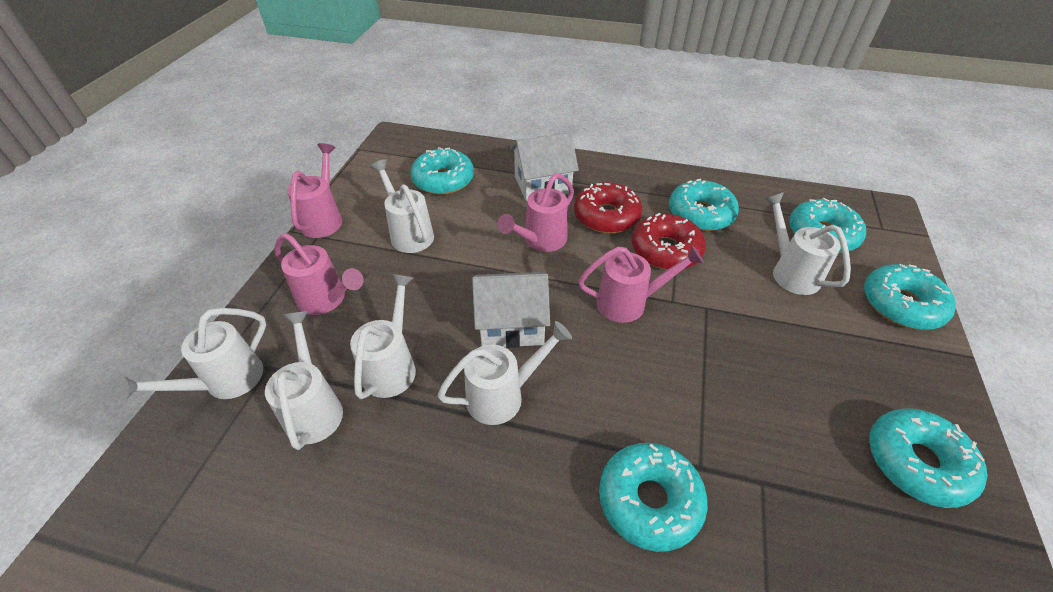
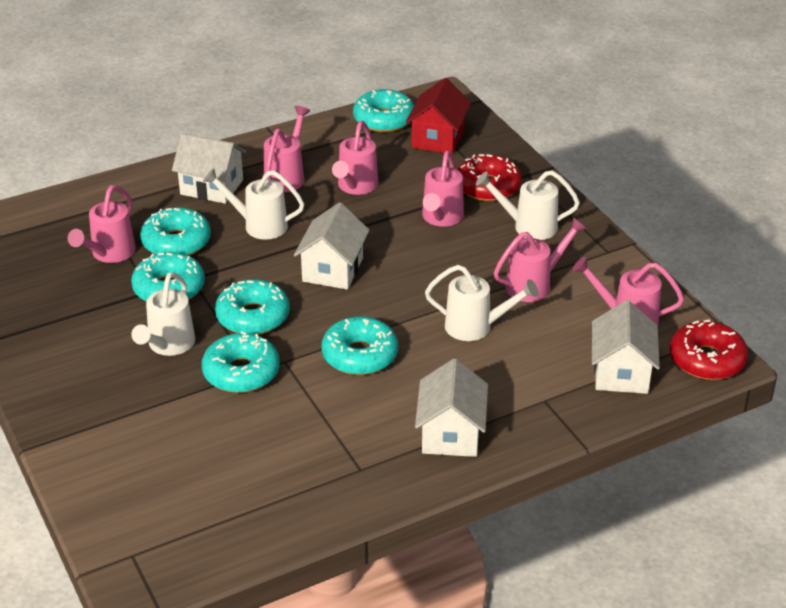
pink watering can: 4 -> 6
red house: 0 -> 1
white house: 2 -> 4
white watering can: 6 -> 4

